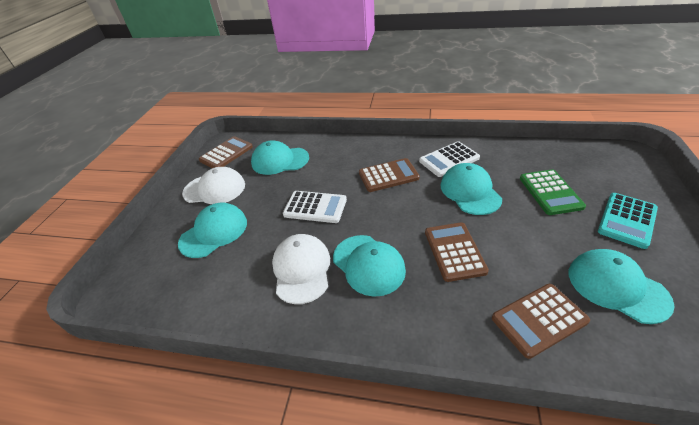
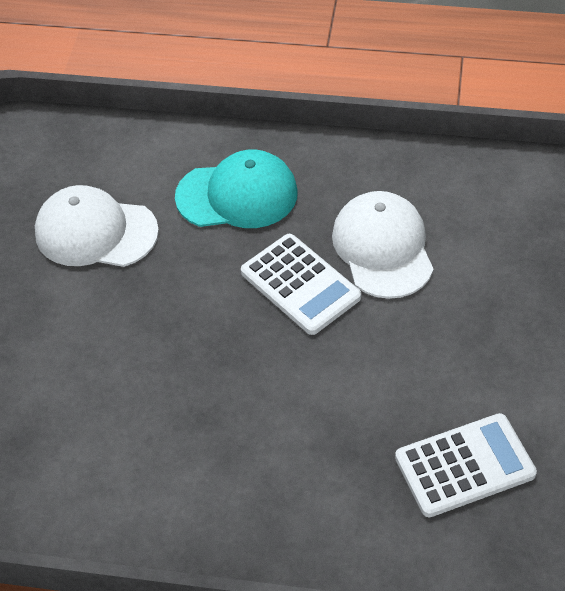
brown calculator: 4 -> 0
green calculator: 1 -> 0
turquoise calculator: 1 -> 0
turquoise cap: 5 -> 1

